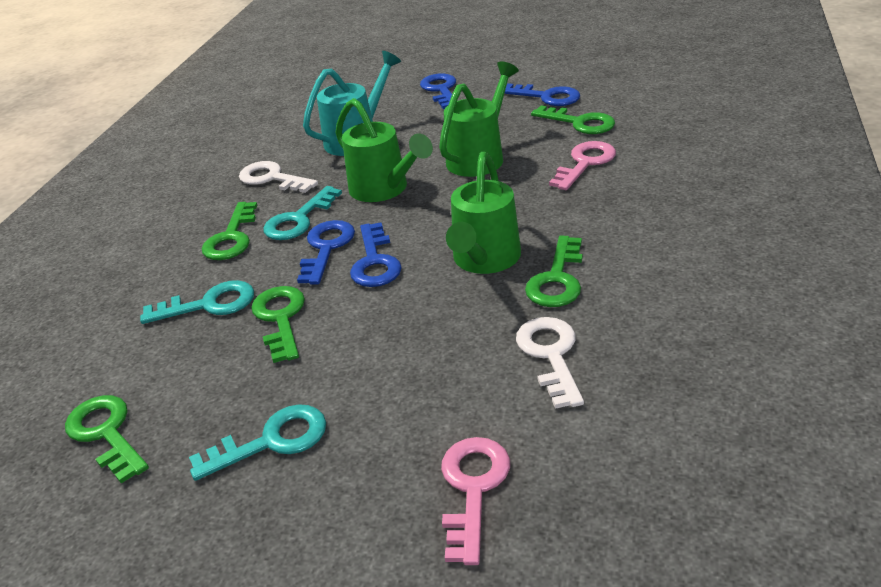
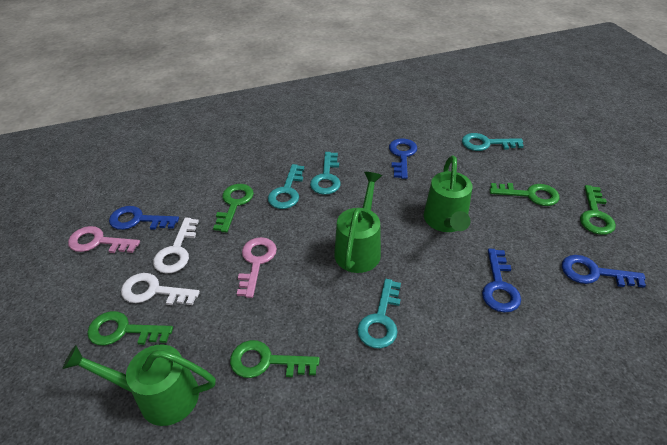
turquoise key: 3 -> 4
turquoise watering can: 1 -> 0

